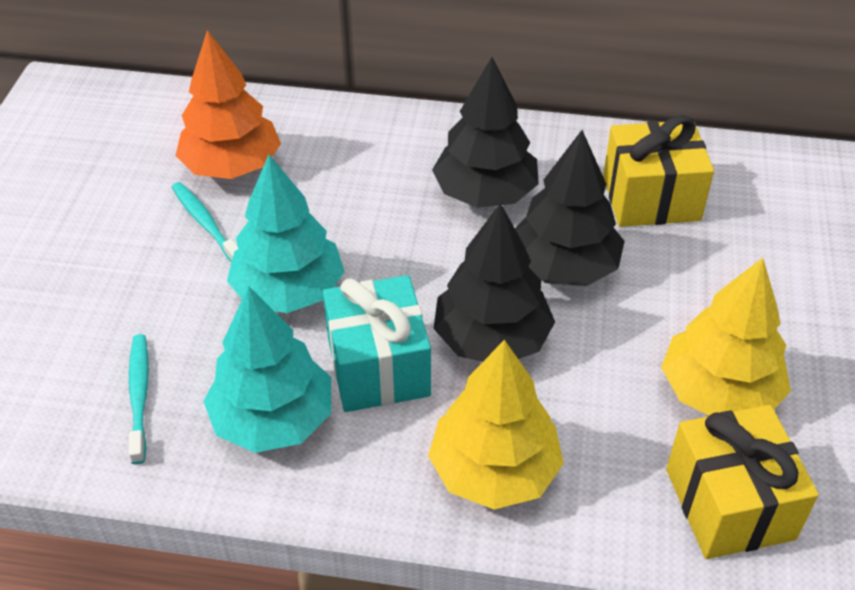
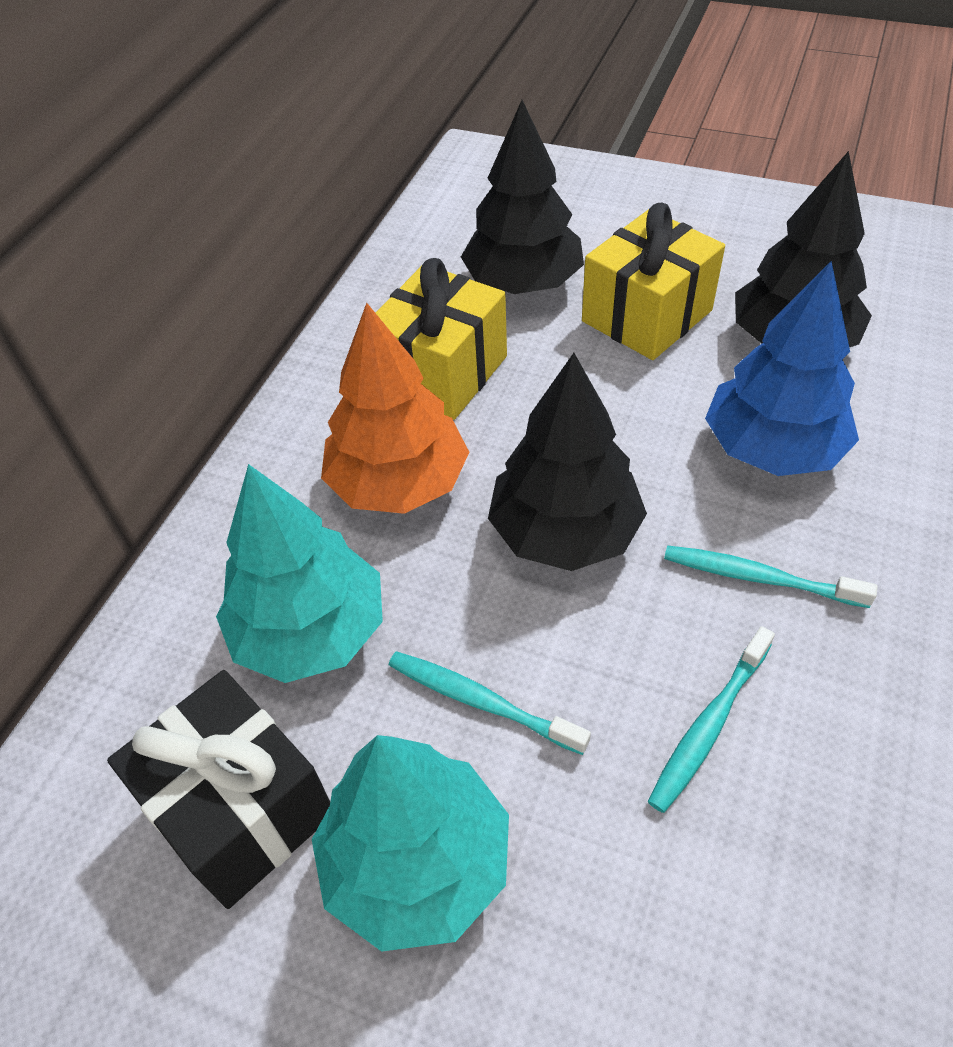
black gift: 0 -> 1
blue tree: 0 -> 1
turquoise gift: 1 -> 0
turquoise toothbrush: 2 -> 3
yellow tree: 2 -> 0

